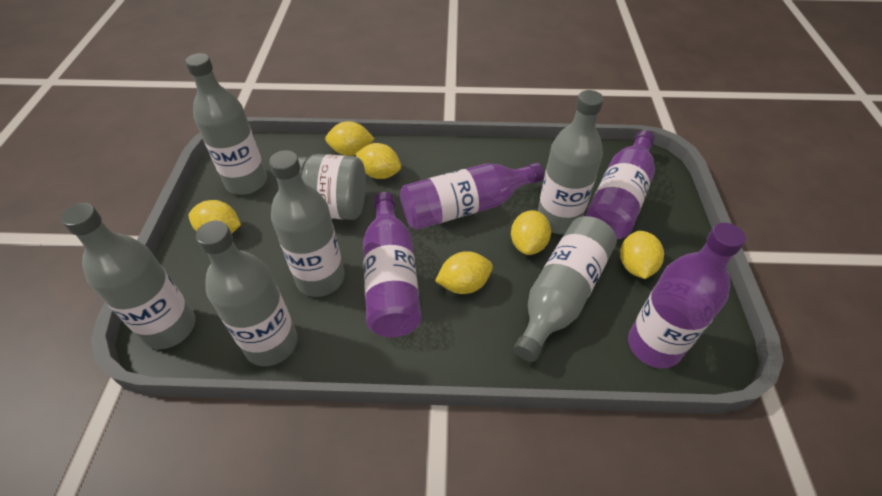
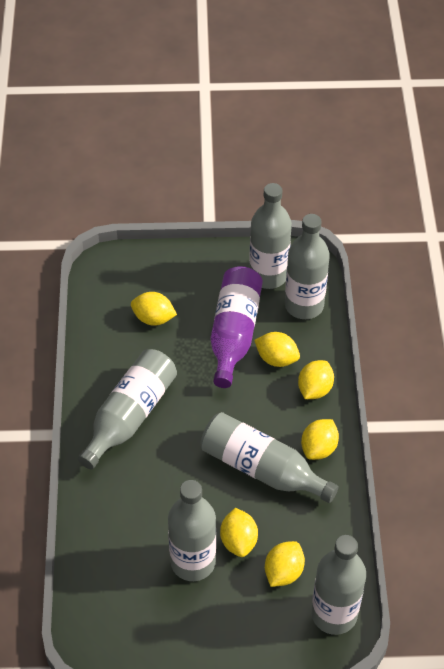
grey jar: 1 -> 0
purple bottle: 4 -> 1

